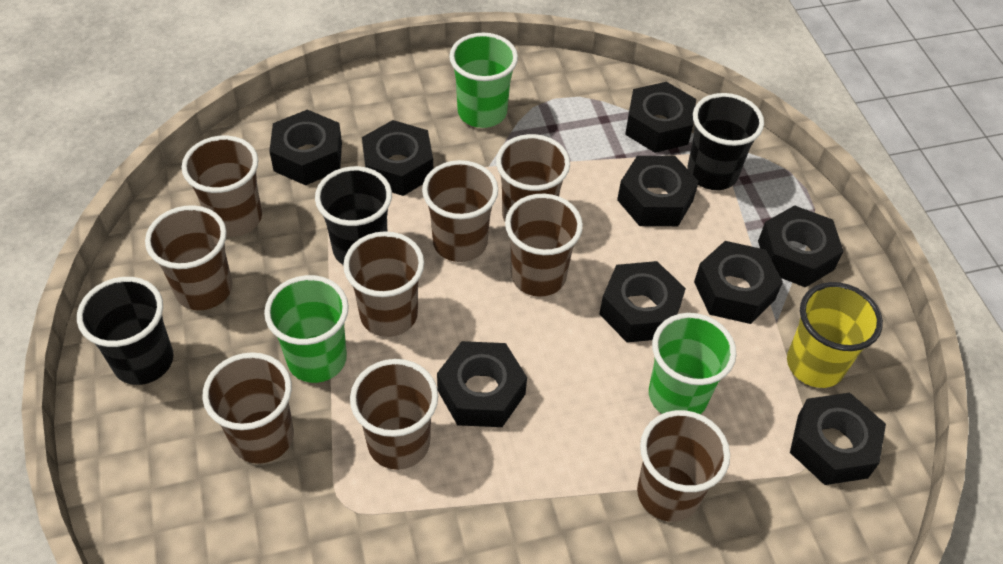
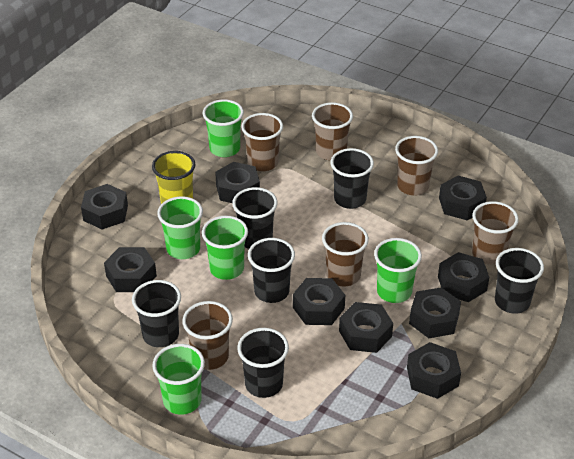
black cup: 3 -> 6
brown cup: 9 -> 6
green cup: 3 -> 5

